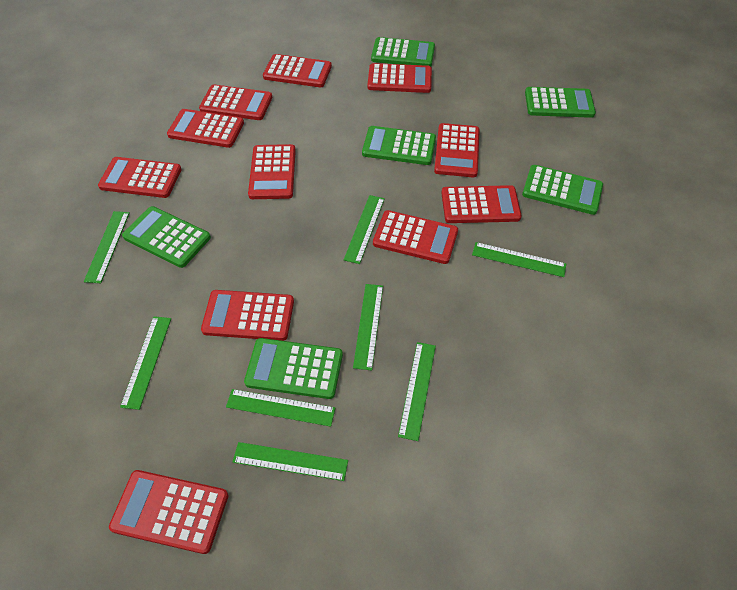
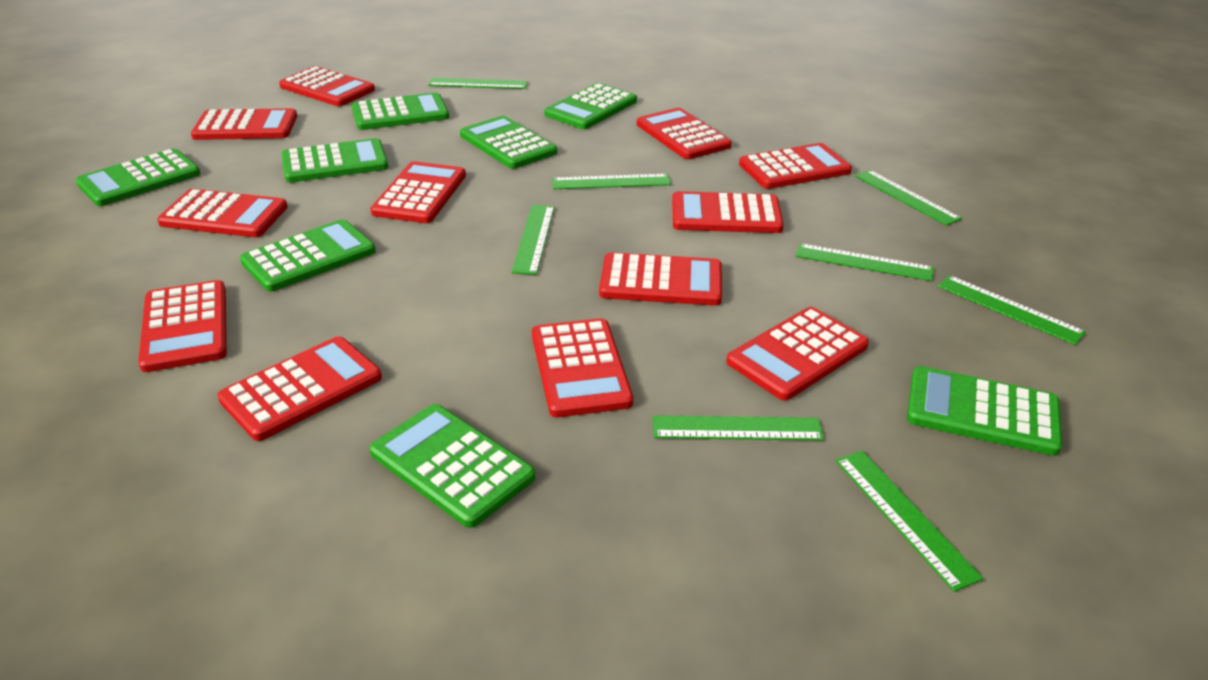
green calculator: 6 -> 8
red calculator: 11 -> 12

